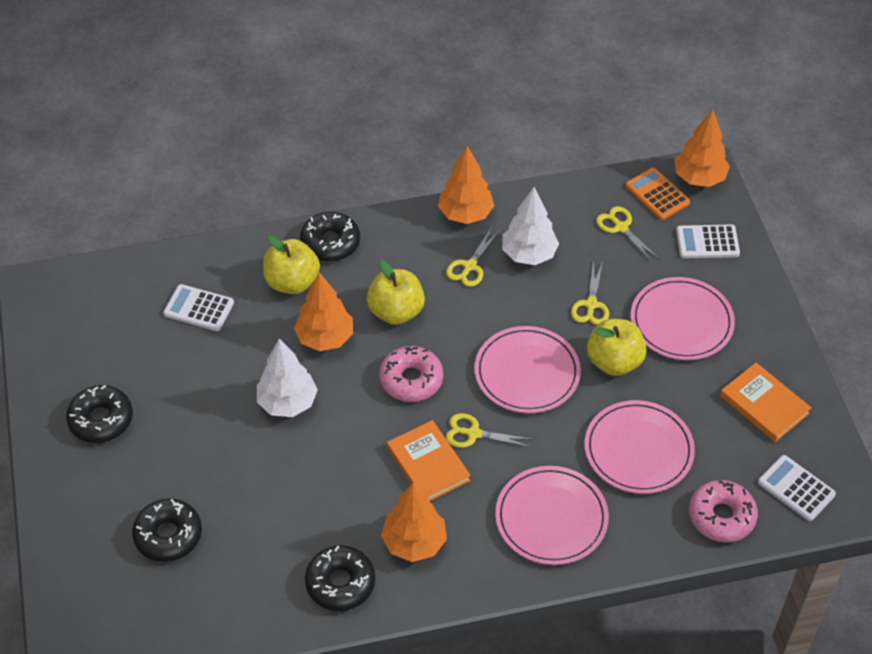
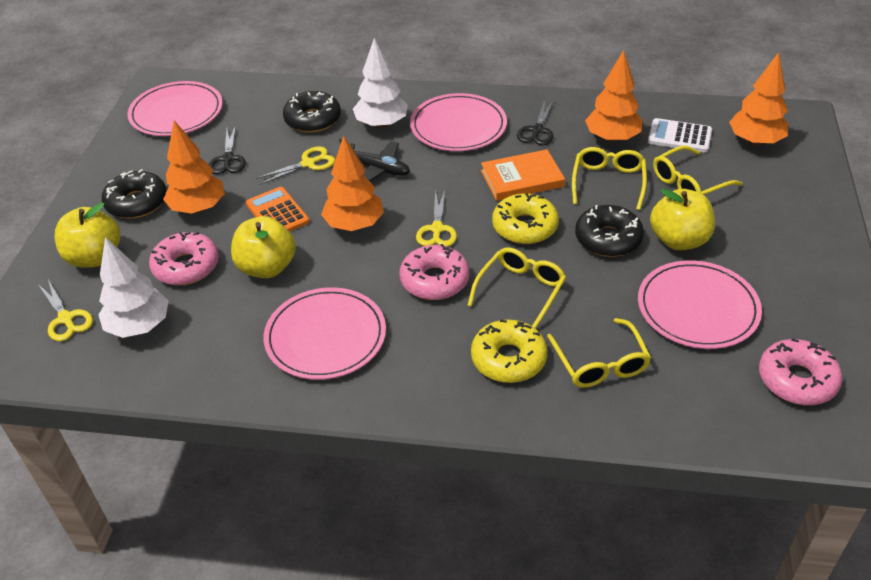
black donut: 4 -> 3
black plane: 0 -> 1
black scissors: 0 -> 2
orange book: 2 -> 1
pink donut: 2 -> 3
white calculator: 3 -> 1
yellow donut: 0 -> 2
yellow glasses: 0 -> 4
yellow scissors: 4 -> 3

